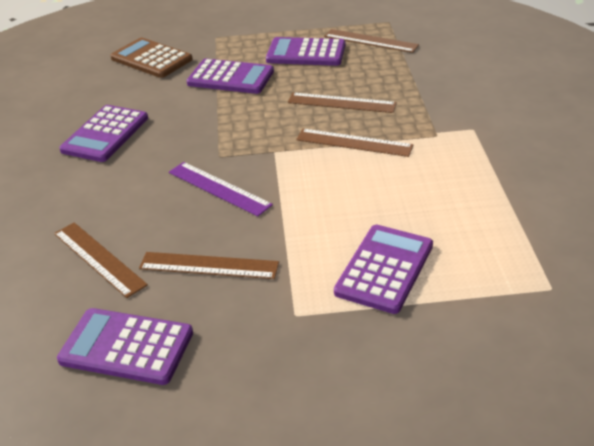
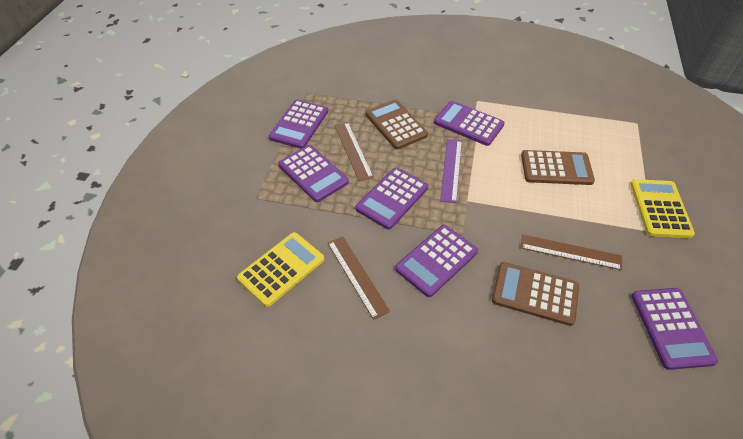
brown calculator: 1 -> 3
brown ruler: 5 -> 3
purple calculator: 5 -> 6
yellow calculator: 0 -> 2

